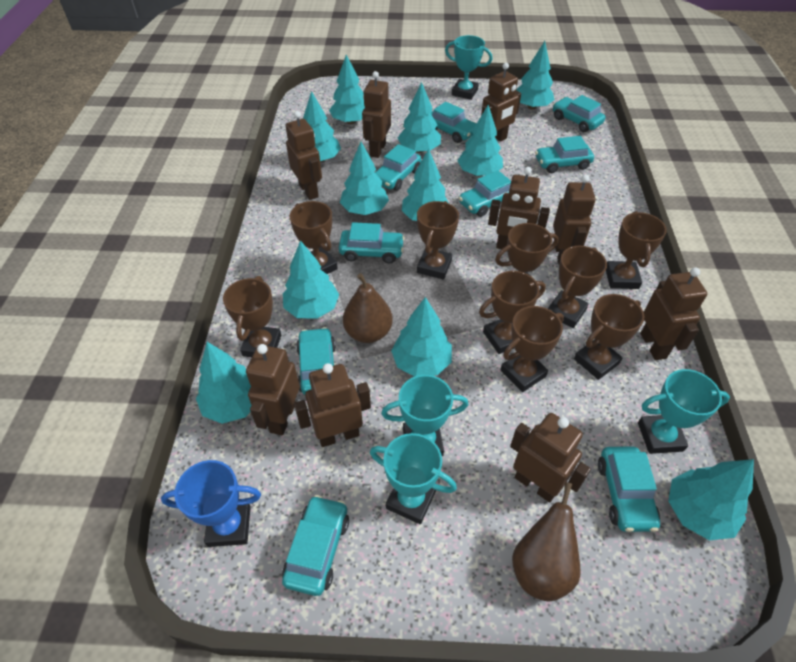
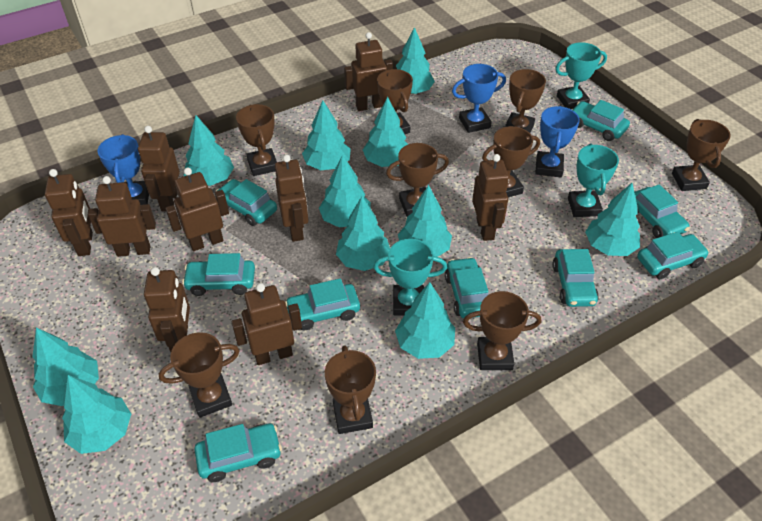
blue trophy: 1 -> 3
brown pear: 2 -> 0
turquoise trophy: 4 -> 3

